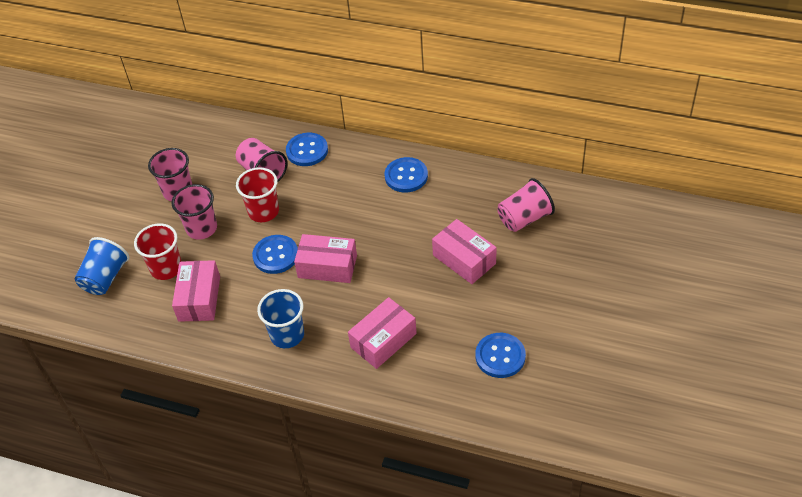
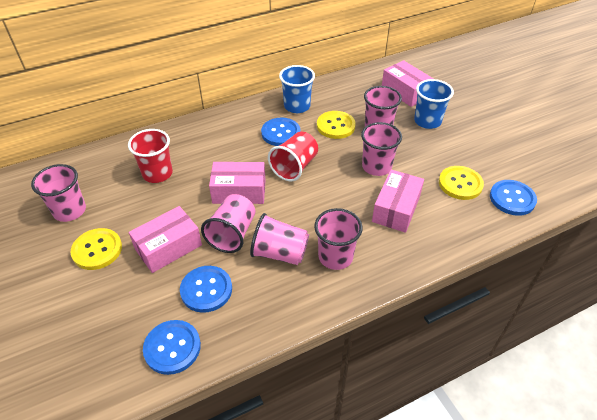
pink cup: 4 -> 6
yellow button: 0 -> 3

